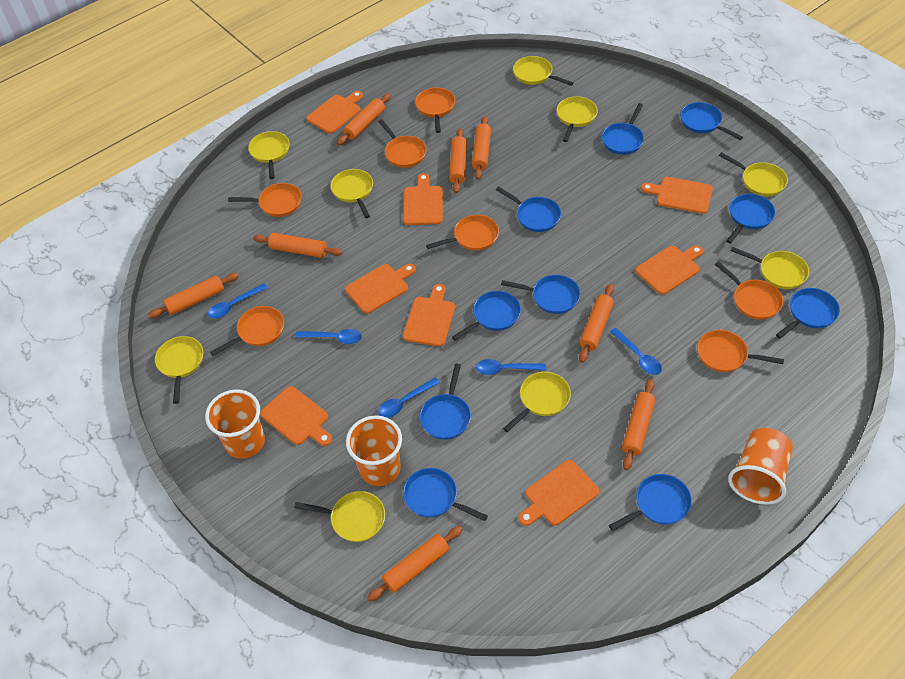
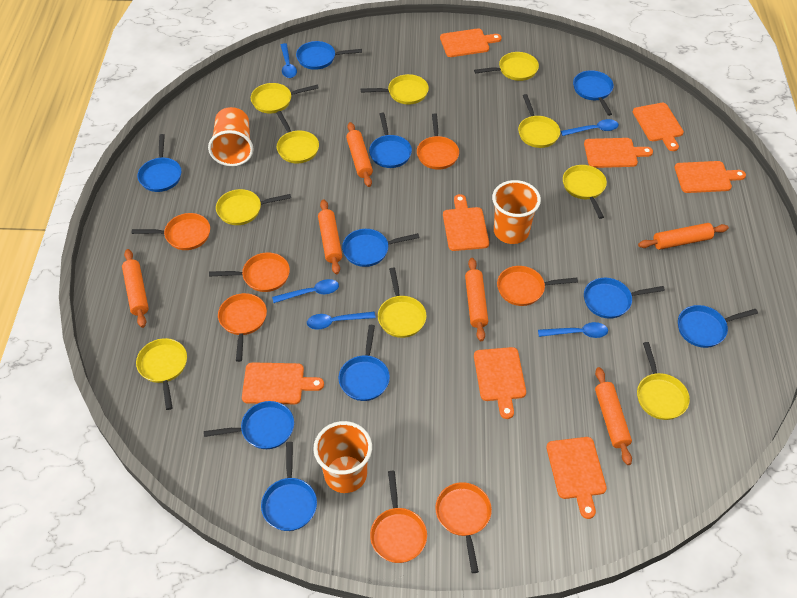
orange rolling pin: 8 -> 6
yellow pan: 9 -> 10

